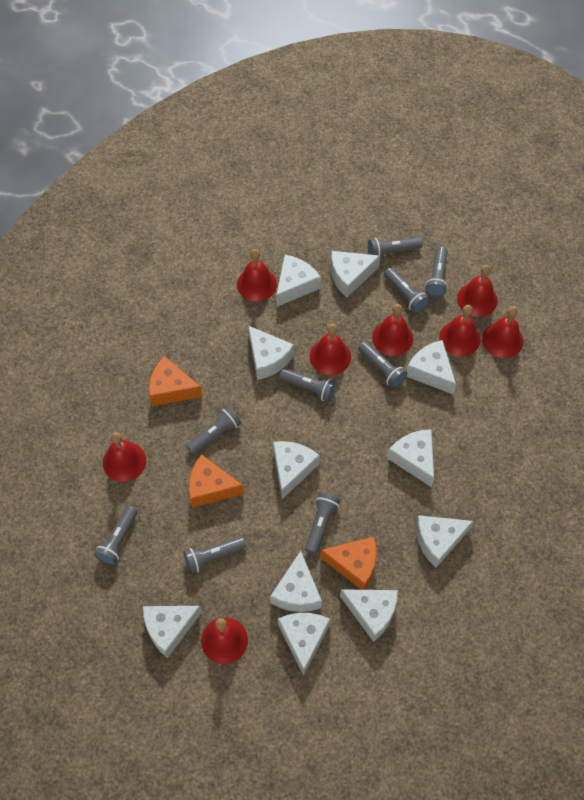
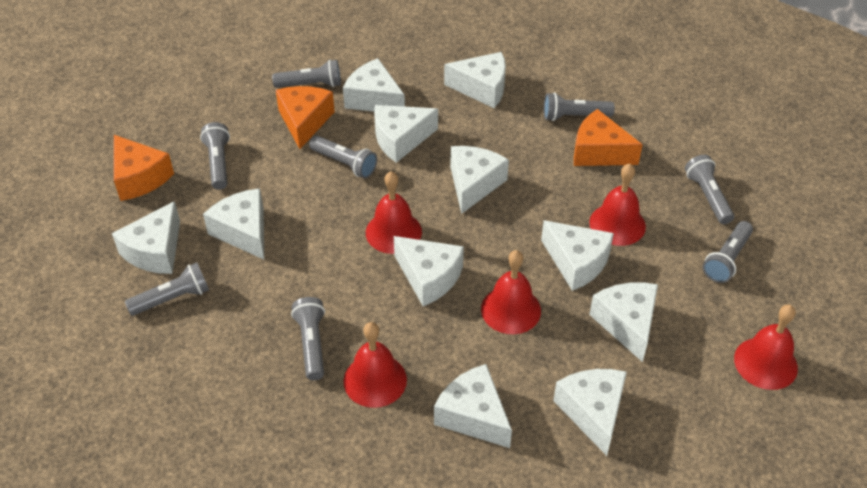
grey flashlight: 9 -> 8
red bell: 8 -> 5

